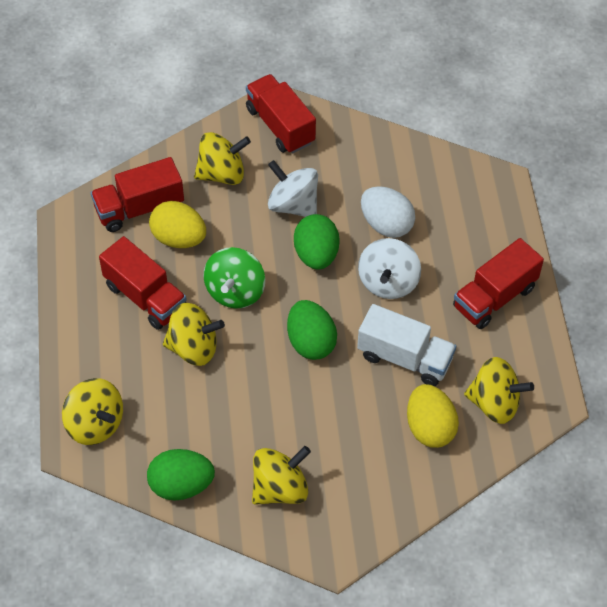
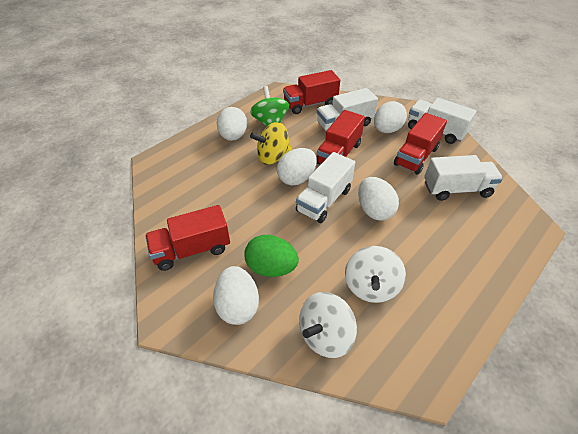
green egg: 3 -> 1
white egg: 1 -> 5
white truck: 1 -> 4
yellow egg: 2 -> 0
yellow spinning top: 5 -> 1

